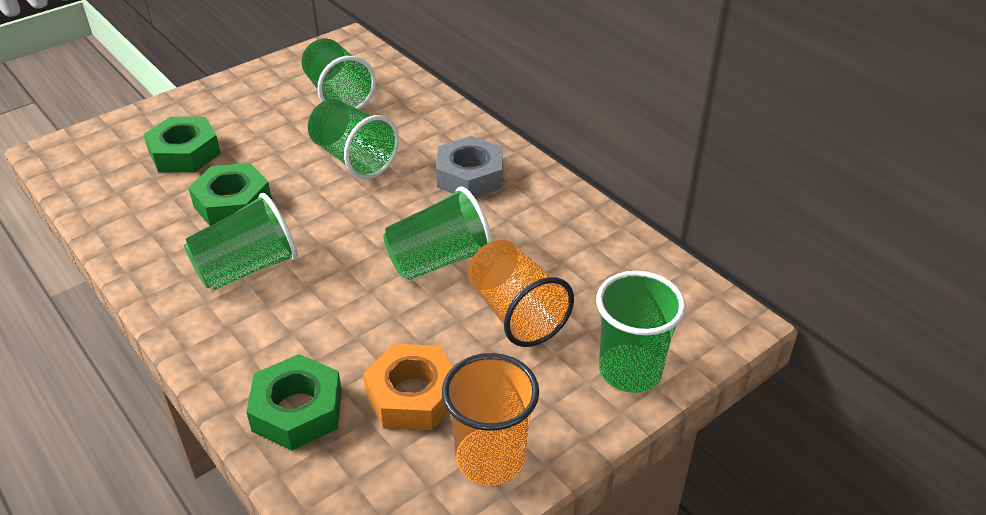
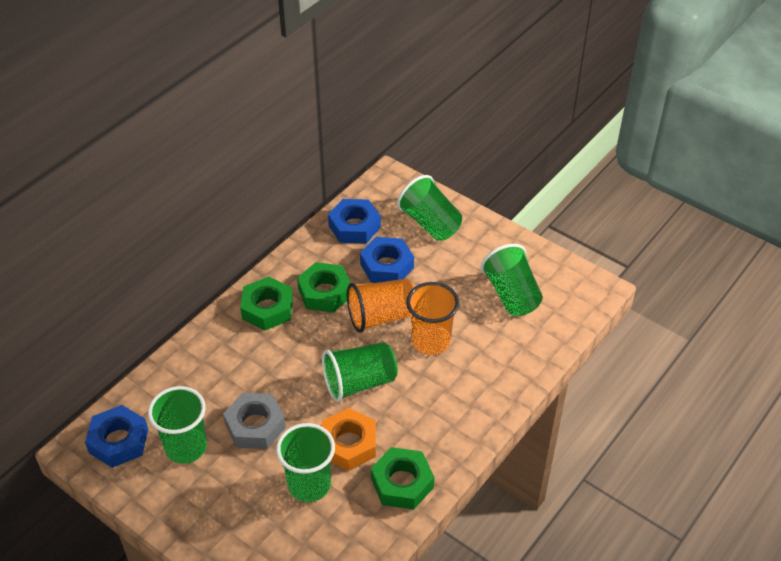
blue nut: 0 -> 3

